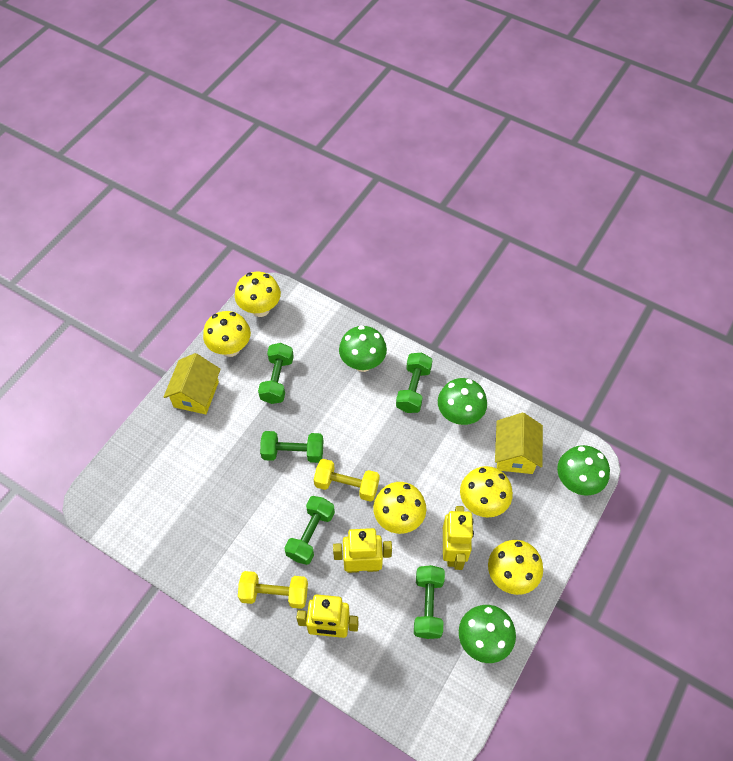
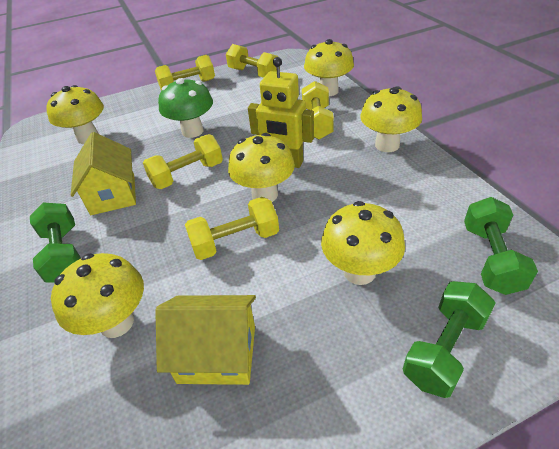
green dumbbell: 5 -> 3
green mushroom: 4 -> 1
yellow dumbbell: 2 -> 5
yellow mushroom: 5 -> 6
yellow robot: 3 -> 1

